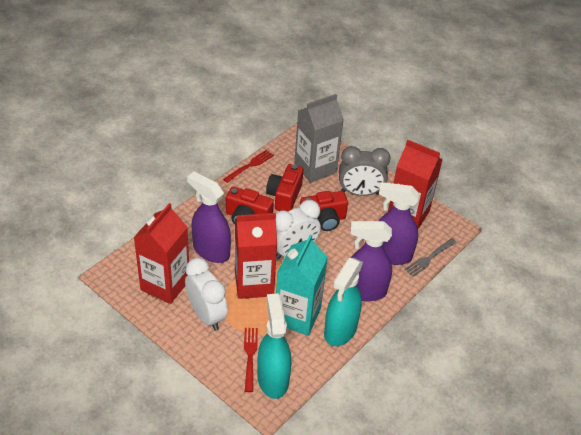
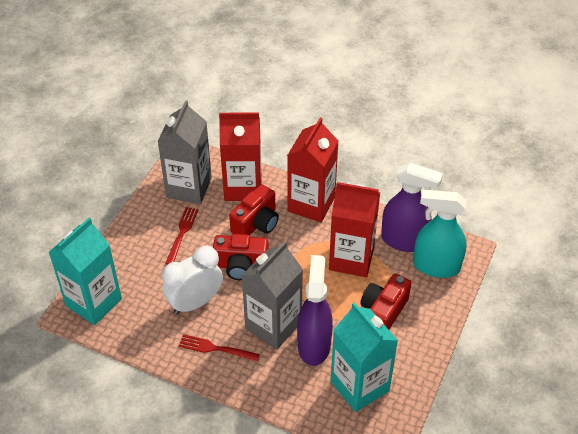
grey carton: 1 -> 2
grey clock: 1 -> 0
grey fork: 1 -> 0
purple spray bottle: 3 -> 2
turquoise carton: 1 -> 2
turquoise spray bottle: 2 -> 1
white clock: 2 -> 1

